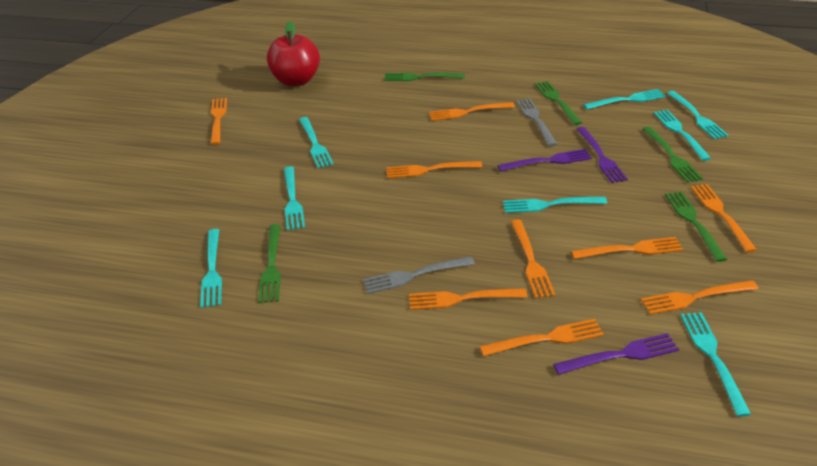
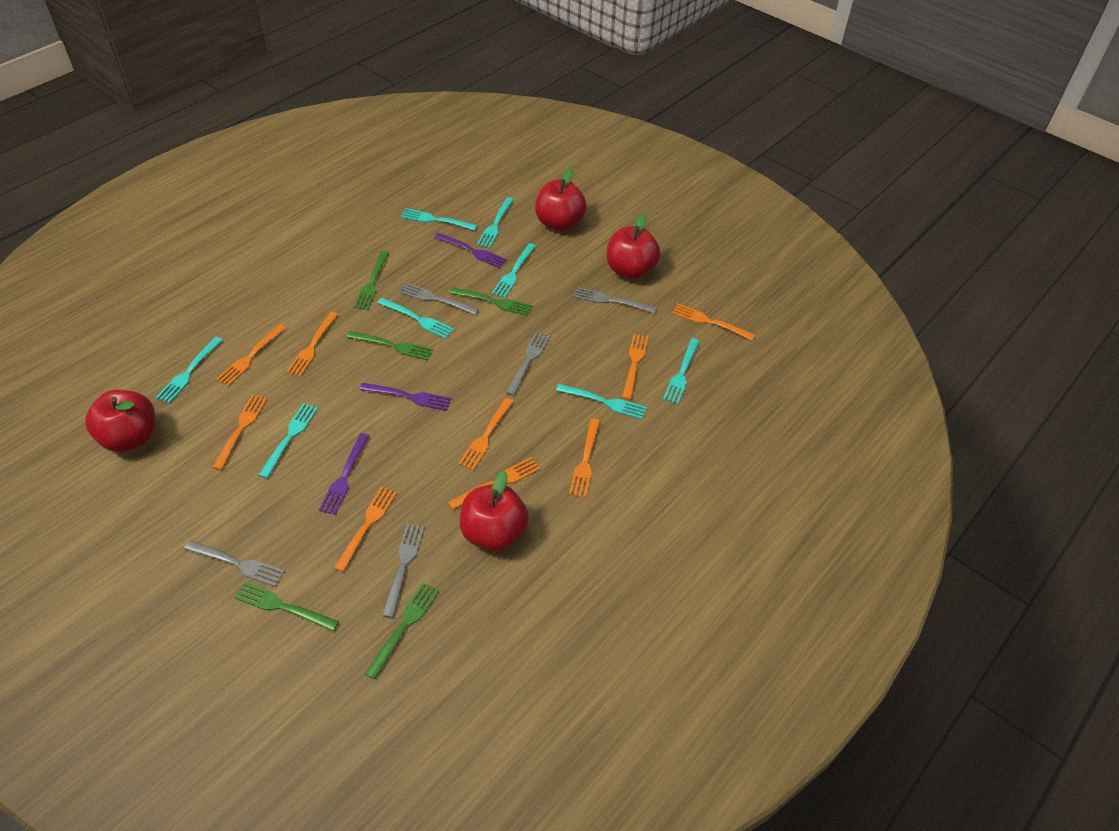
grey fork: 2 -> 5
red apple: 1 -> 4

